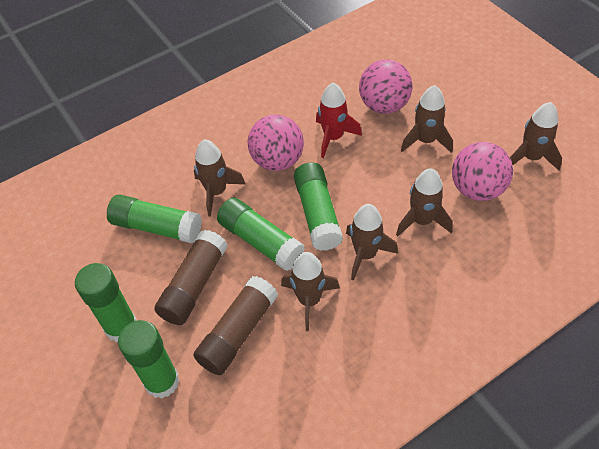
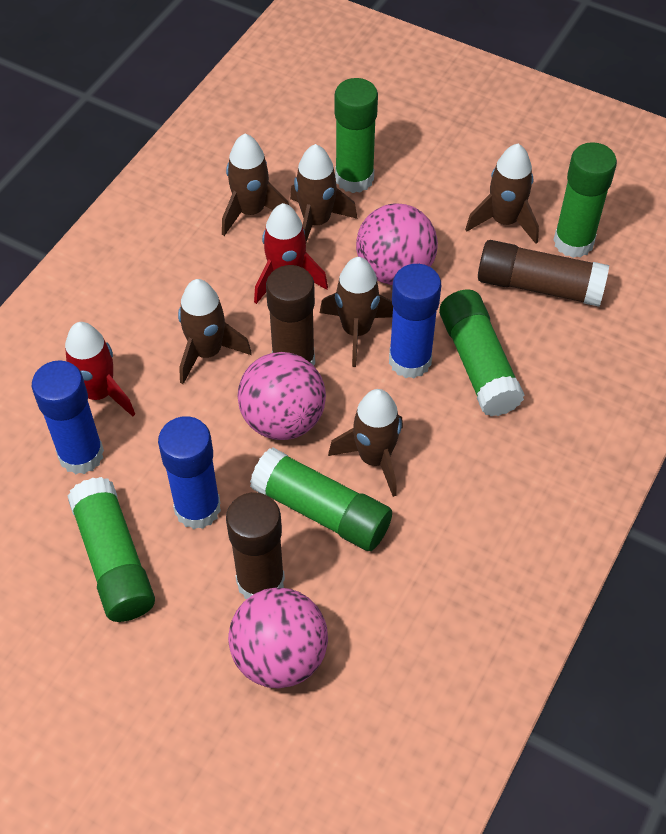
blue glue stick: 0 -> 3
brown glue stick: 2 -> 3
red rocket: 1 -> 2

